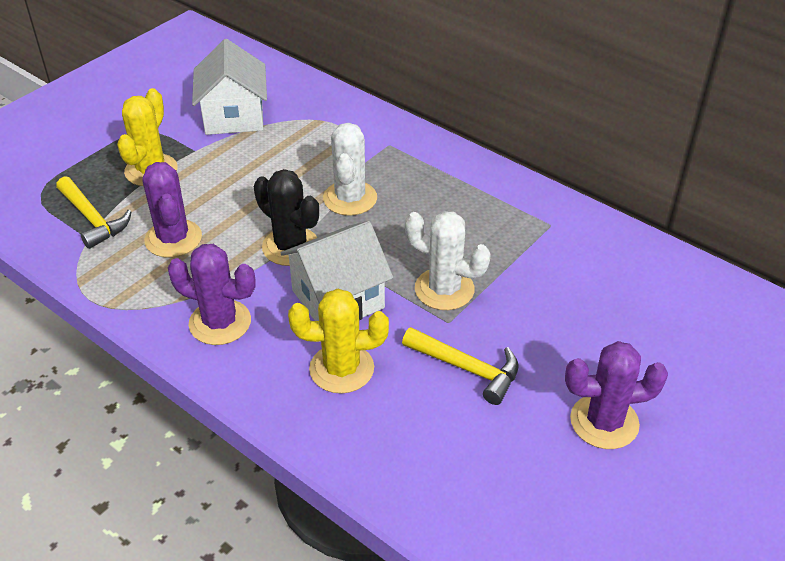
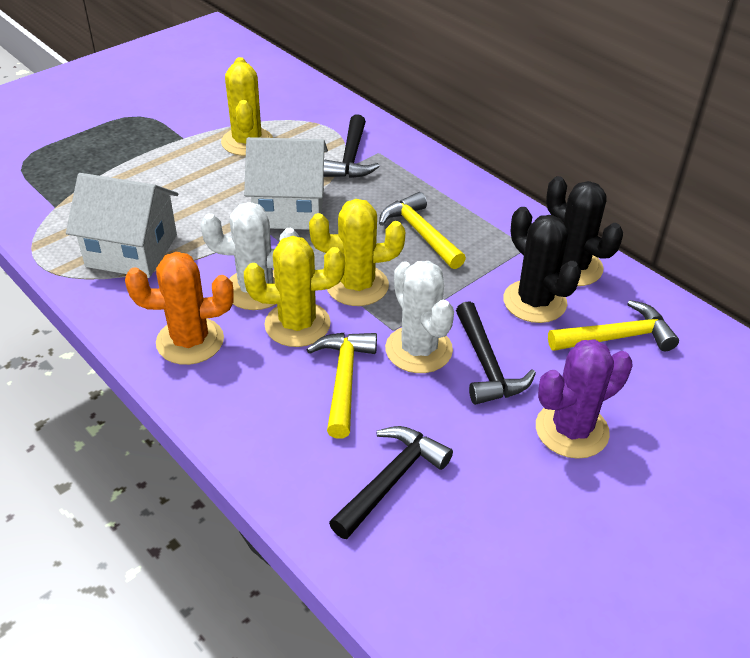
black cactus: 1 -> 2
black hammer: 0 -> 3
orange cactus: 0 -> 1
purple cactus: 3 -> 1
yellow cactus: 2 -> 3
yellow hammer: 2 -> 3

